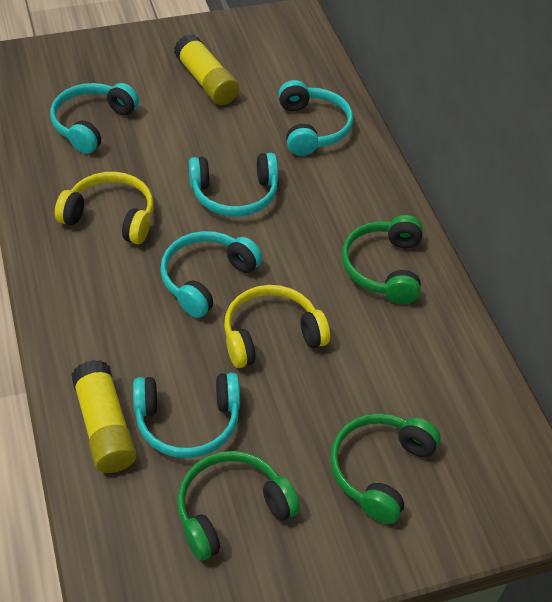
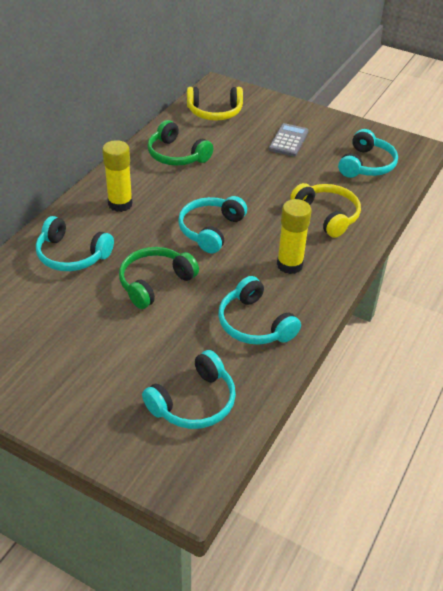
green headphones: 3 -> 2
grey calculator: 0 -> 1

